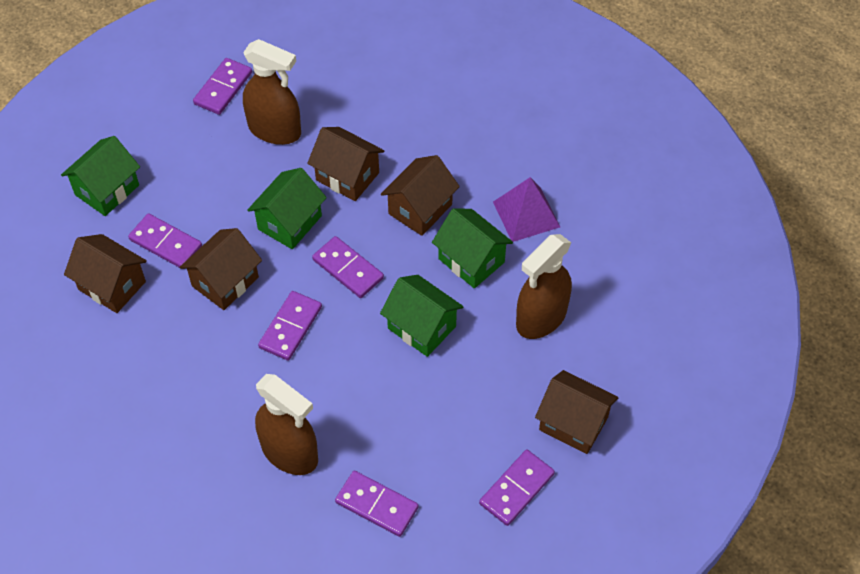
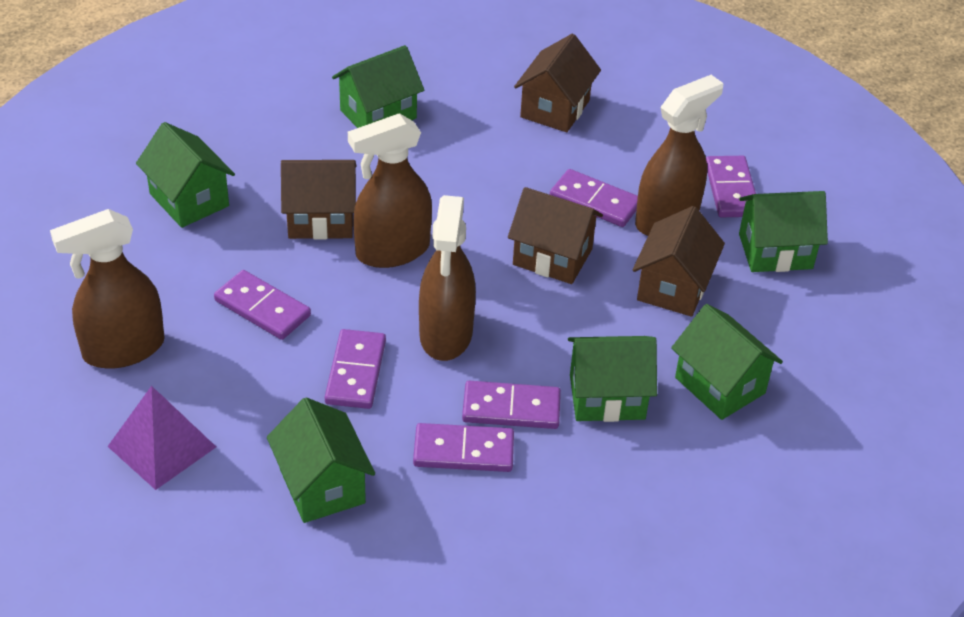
brown house: 5 -> 4
brown spray bottle: 3 -> 4
green house: 4 -> 6

